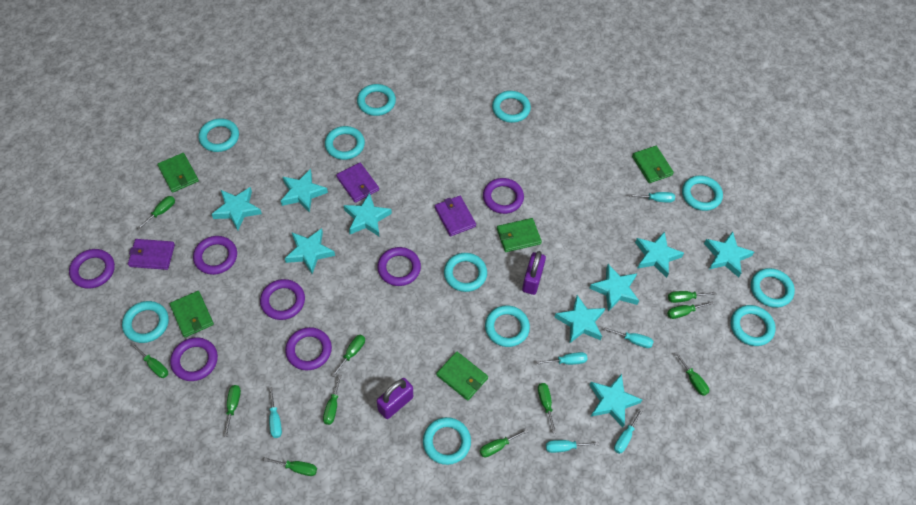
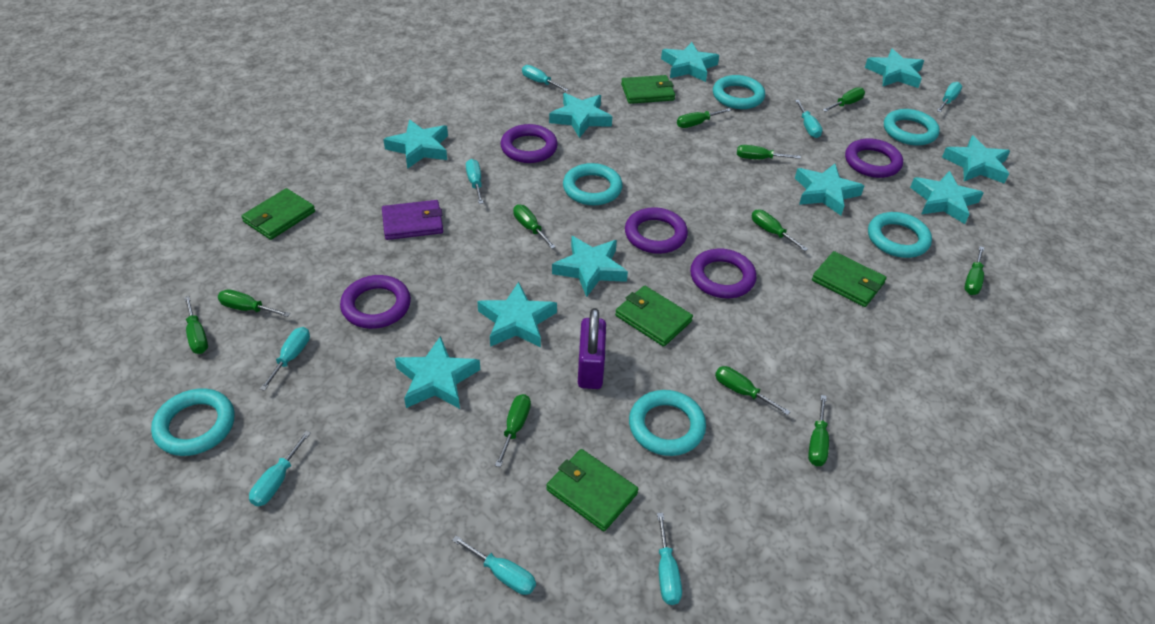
purple padlock: 2 -> 1
purple ring: 7 -> 5
purple wallet: 3 -> 1
turquoise ring: 11 -> 6
turquoise screwdriver: 6 -> 8
turquoise star: 9 -> 10

